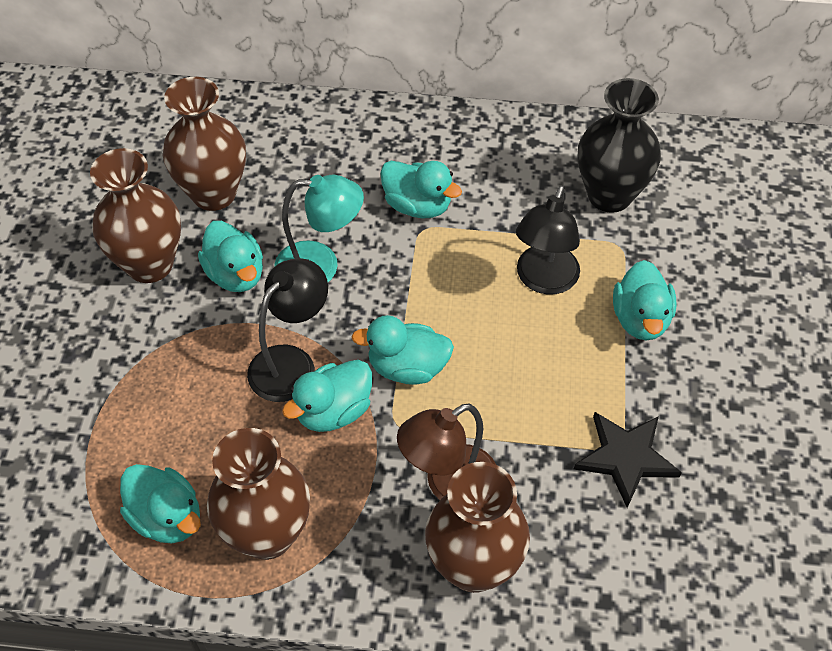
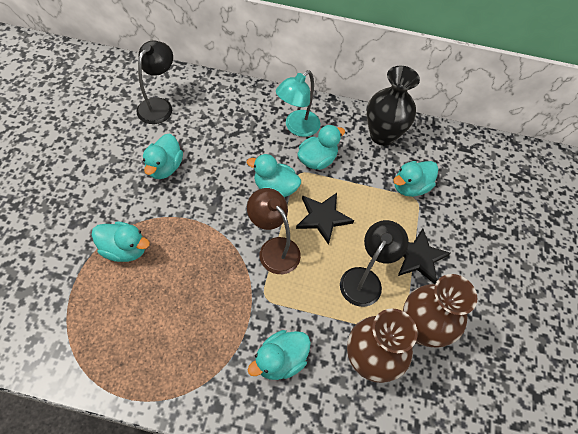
black star: 1 -> 2
brown vase: 4 -> 2

